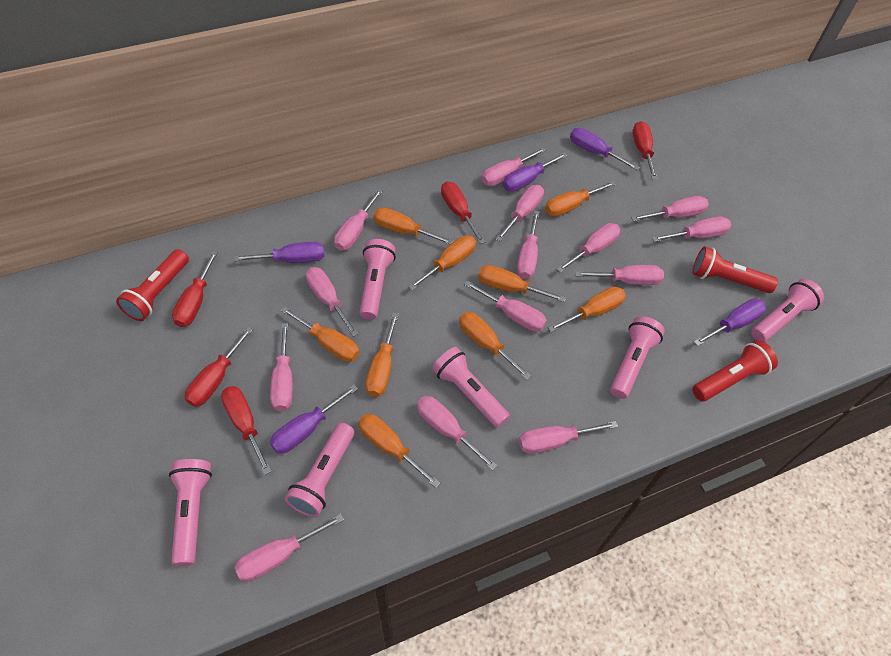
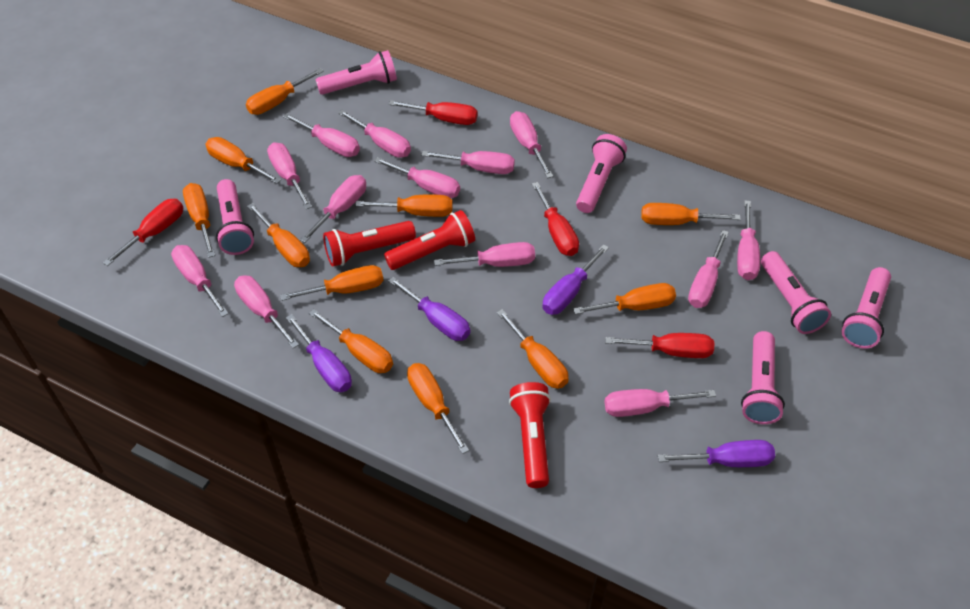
orange screwdriver: 9 -> 11
pink screwdriver: 14 -> 13
purple screwdriver: 5 -> 4
red screwdriver: 5 -> 4

